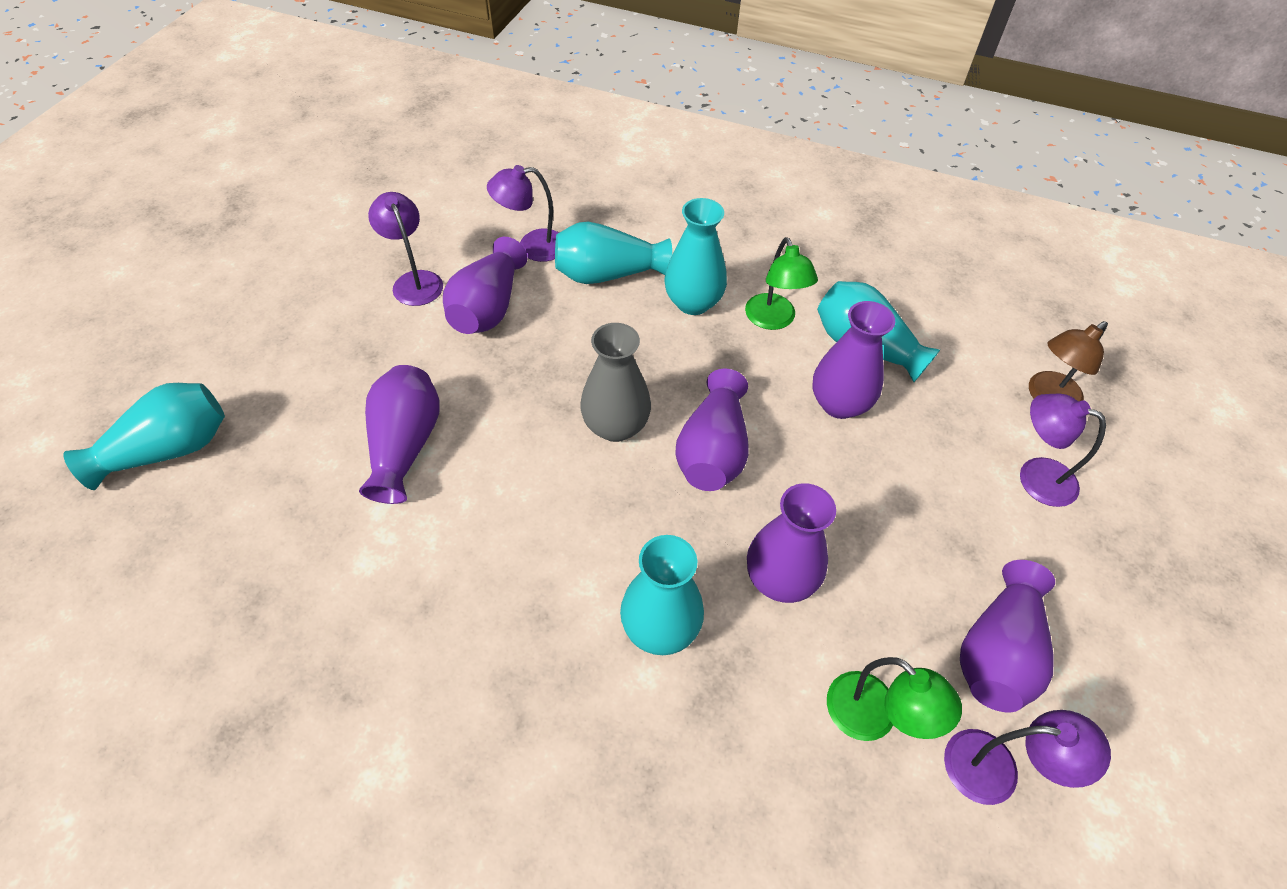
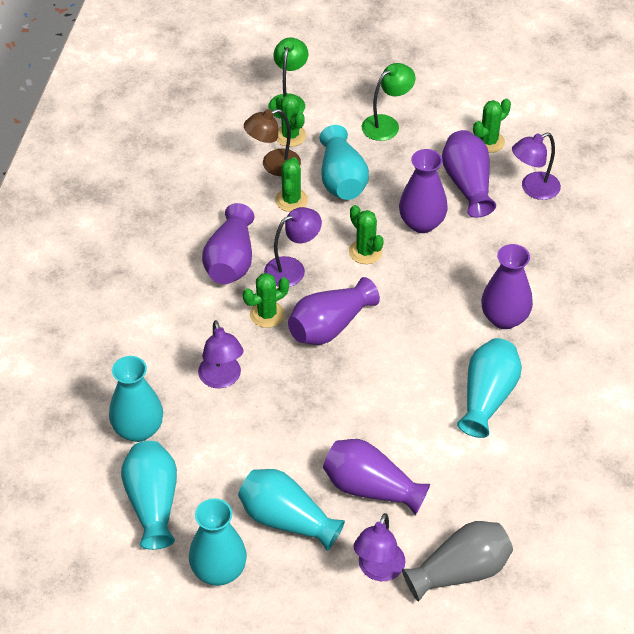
green cactus: 0 -> 5
turquoise vase: 5 -> 6

